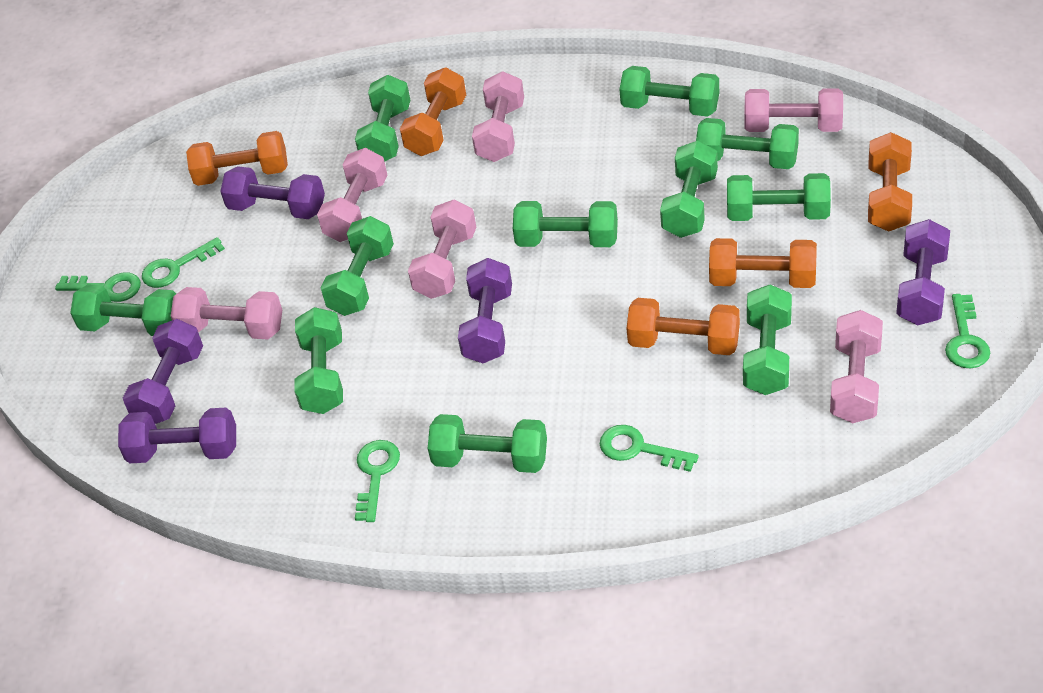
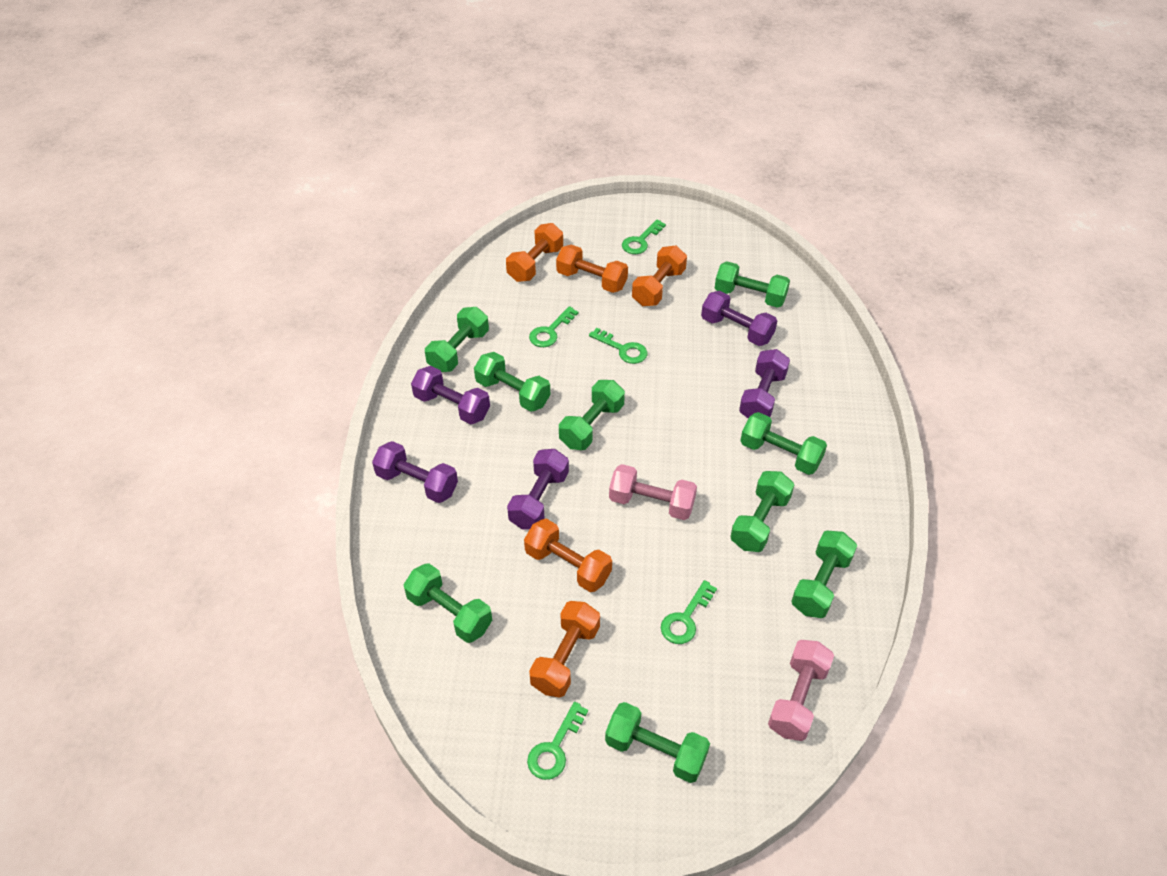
green dumbbell: 11 -> 9
pink dumbbell: 6 -> 2

